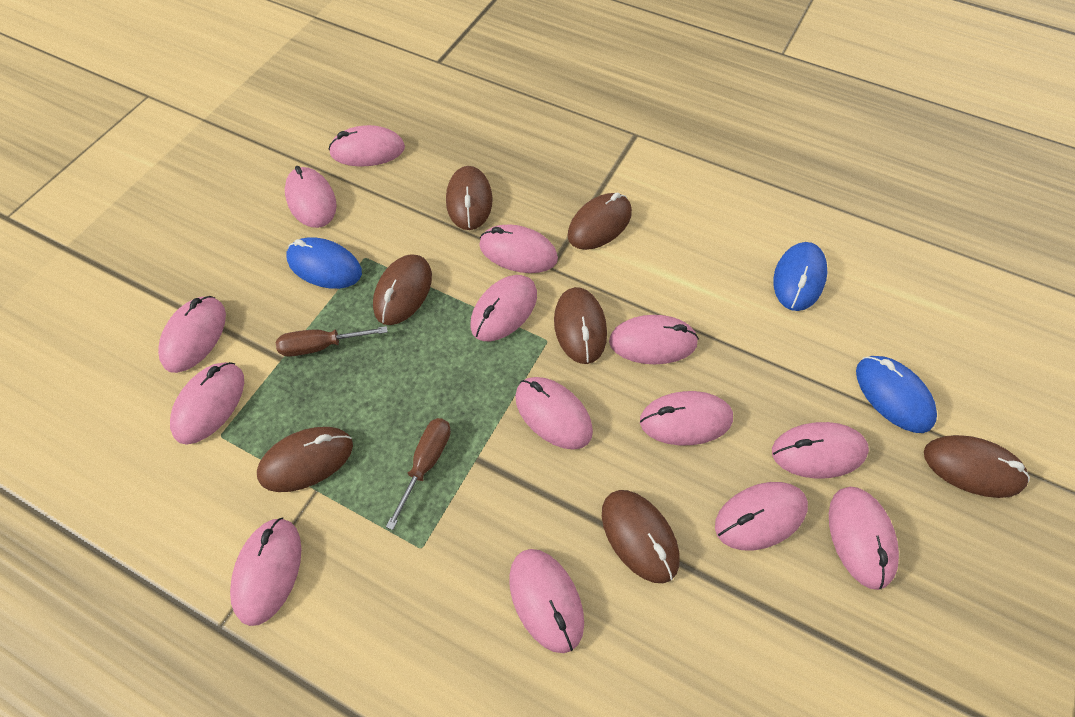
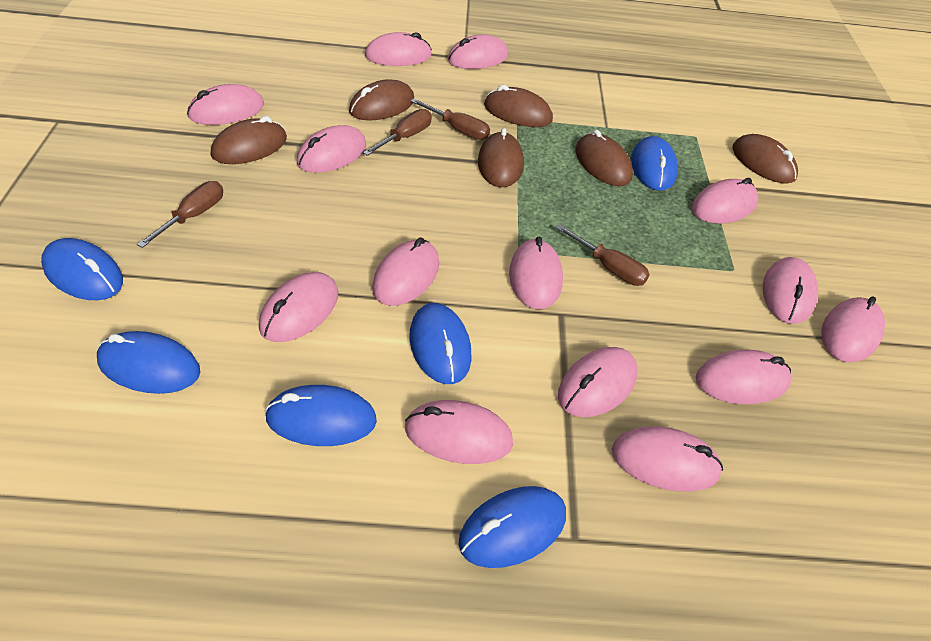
blue mouse: 3 -> 6
brown mouse: 7 -> 6
brown screwdriver: 2 -> 4

